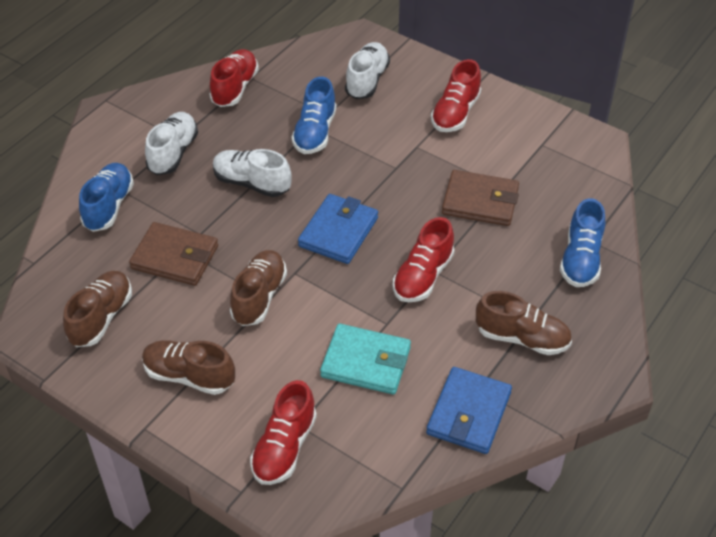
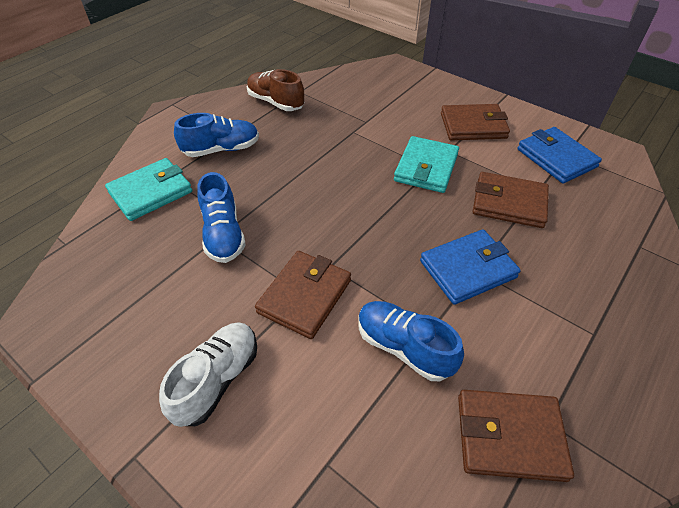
brown shoe: 4 -> 1
brown wallet: 2 -> 4
red shoe: 4 -> 0
turquoise wallet: 1 -> 2
white shoe: 3 -> 1

